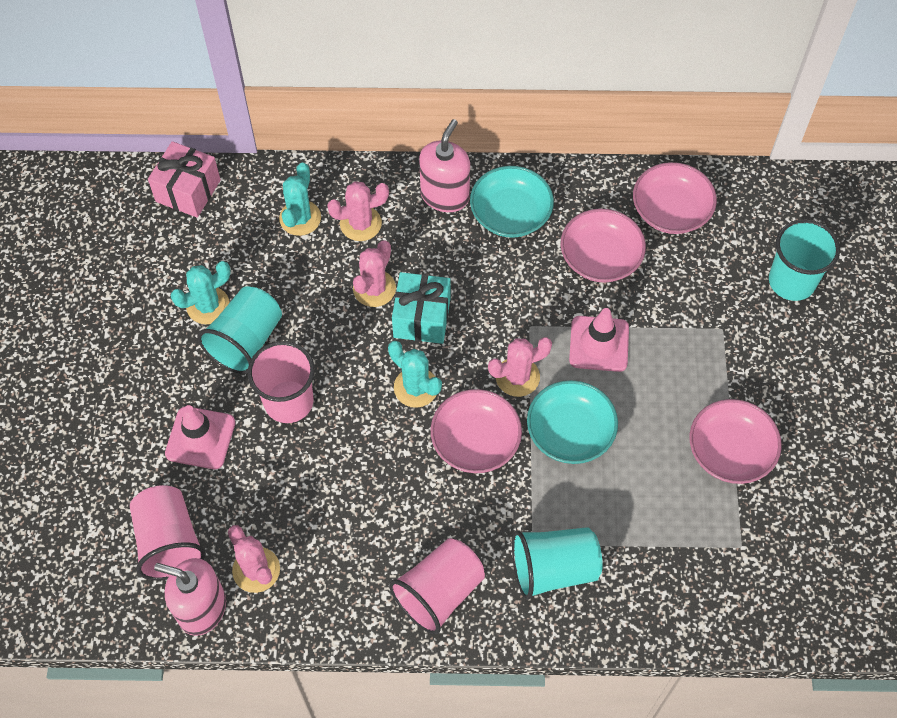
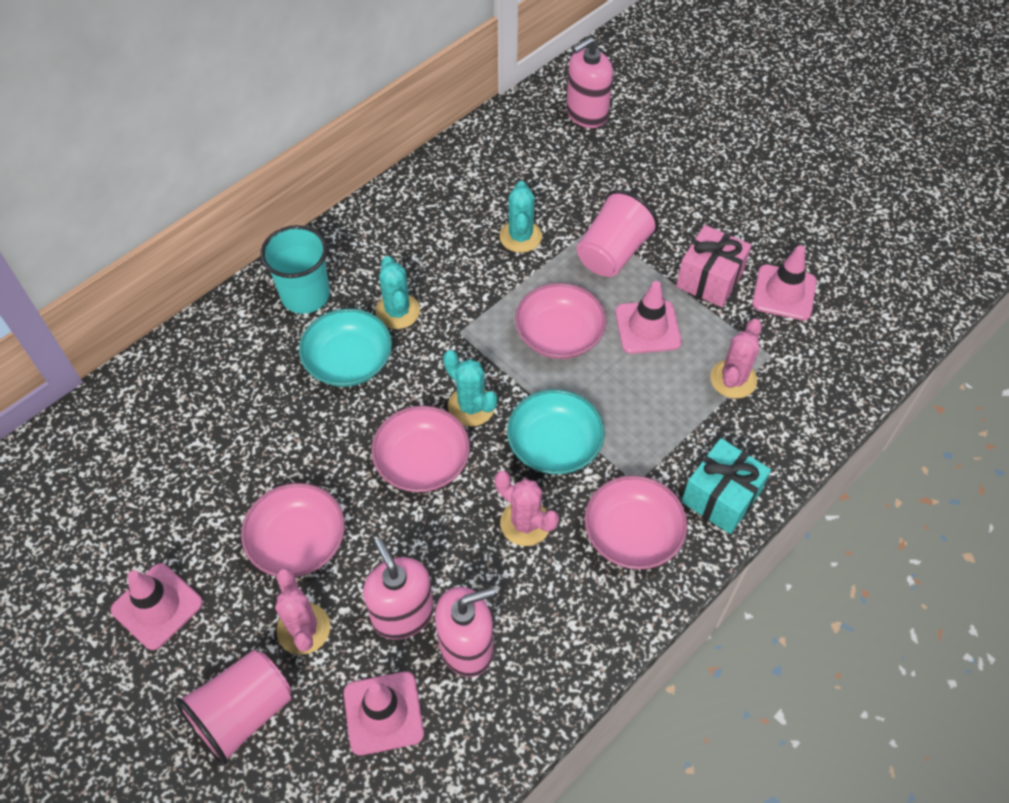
pink cactus: 4 -> 3
pink cup: 3 -> 2
pink soap dispenser: 2 -> 3
pink traffic cone: 2 -> 4
turquoise cup: 3 -> 1

